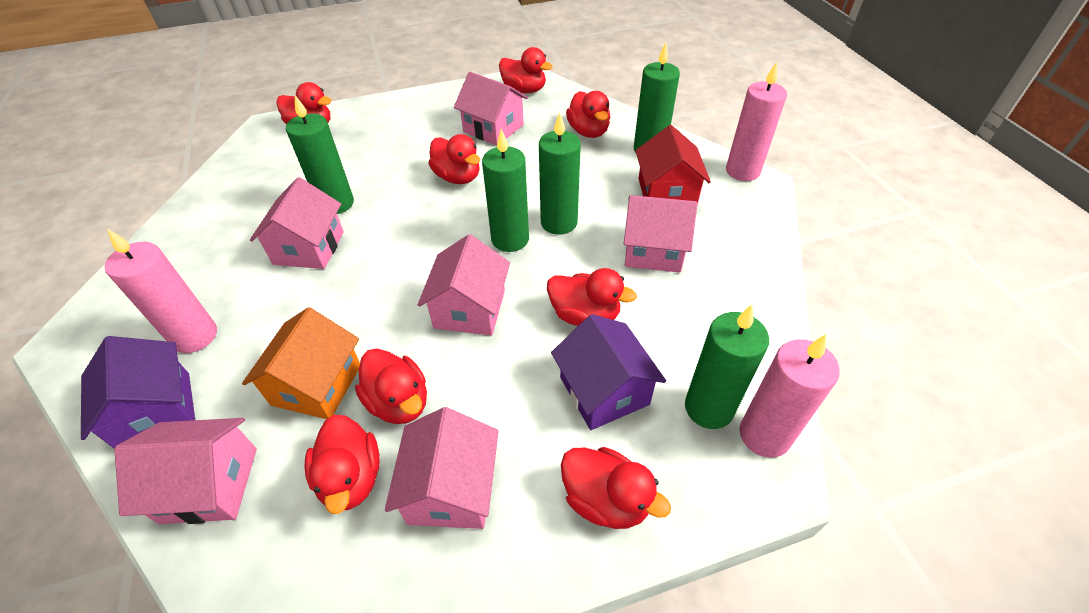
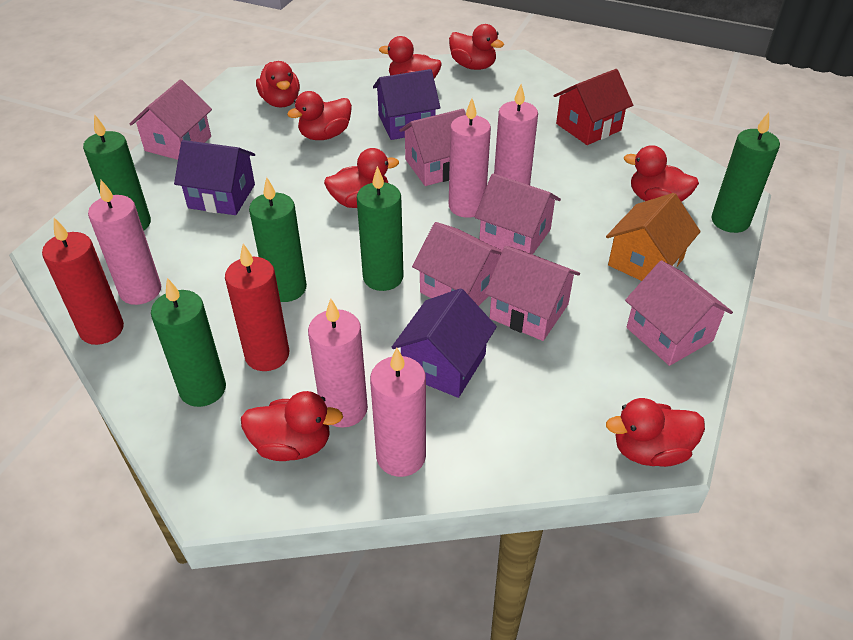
pink candle: 3 -> 5
purple house: 2 -> 3
red candle: 0 -> 2

